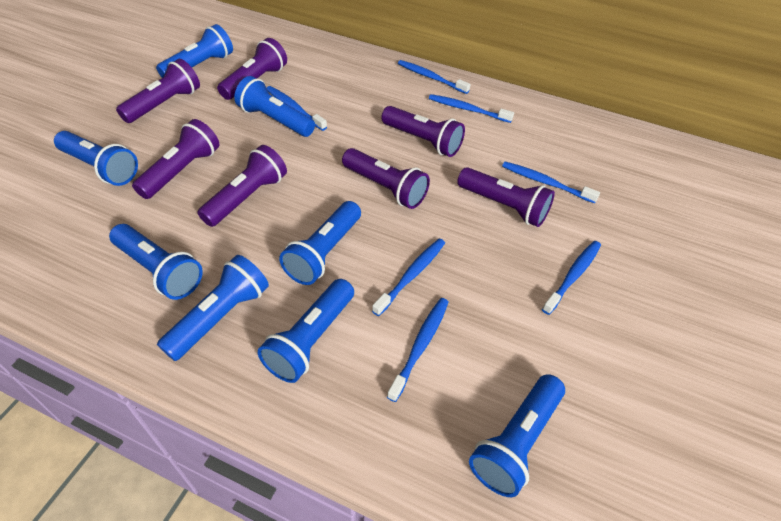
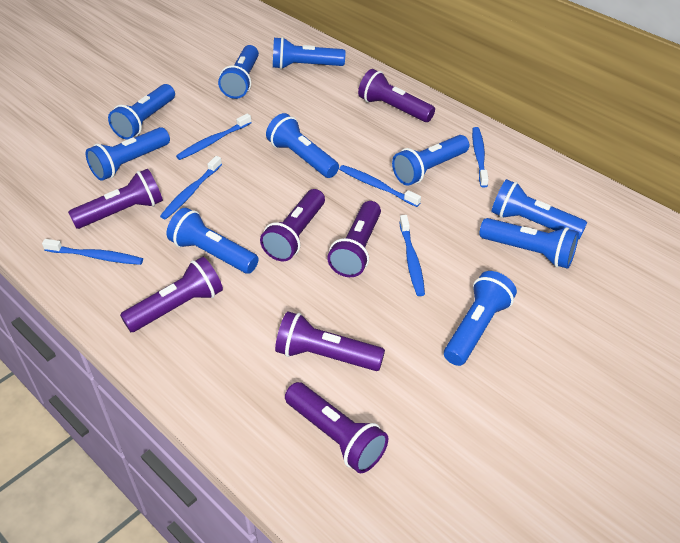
blue flashlight: 8 -> 10
blue toothbrush: 7 -> 6

